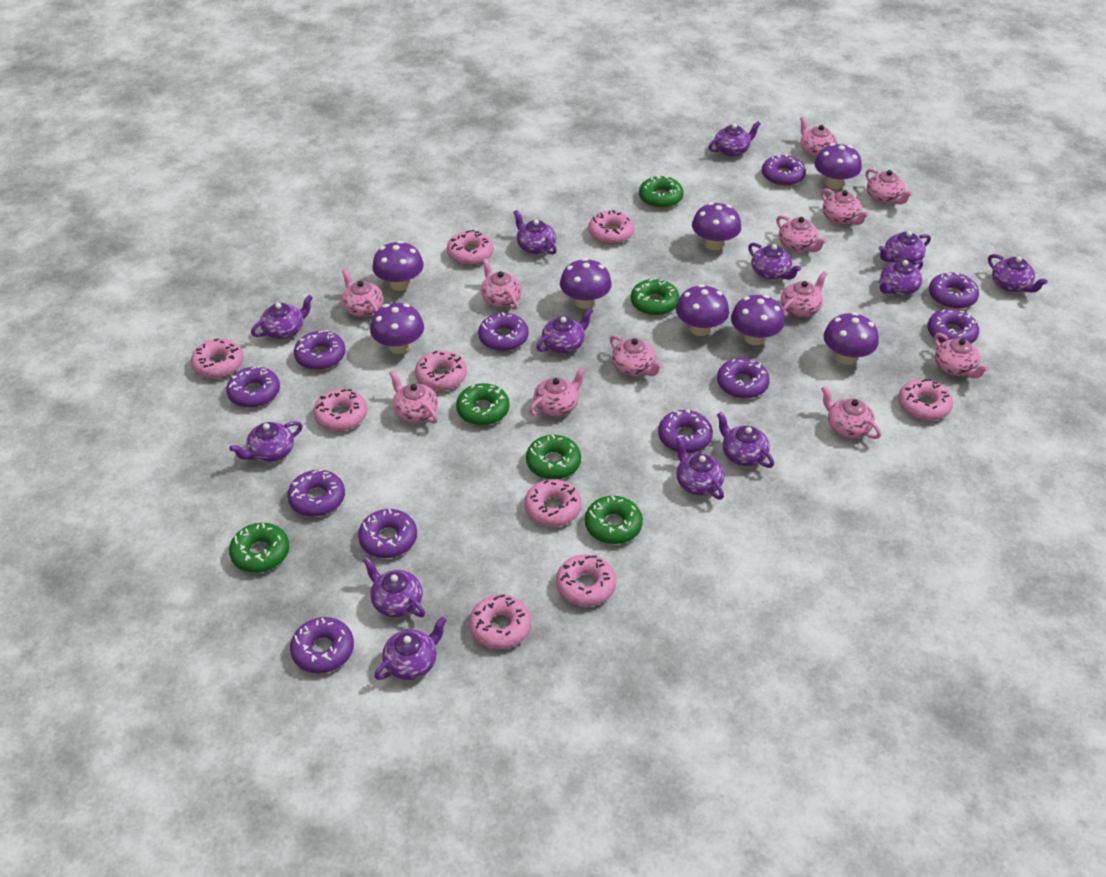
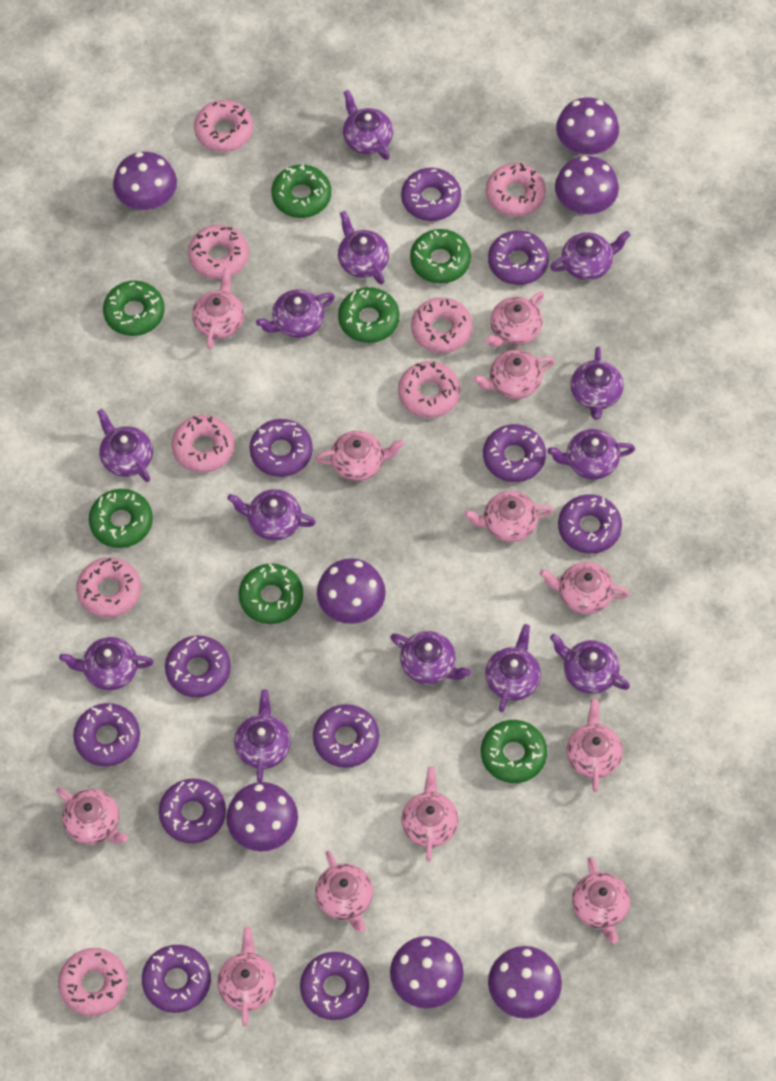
green donut: 6 -> 7
pink donut: 9 -> 8
purple mushroom: 8 -> 7

